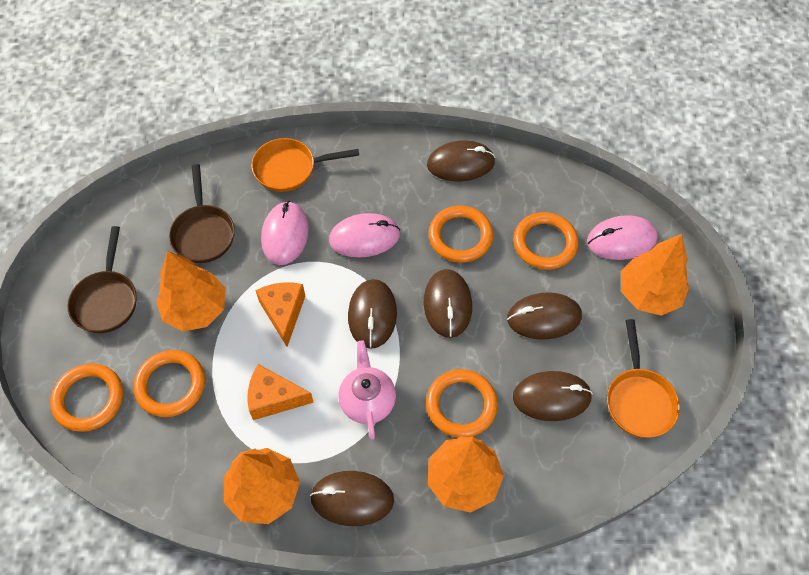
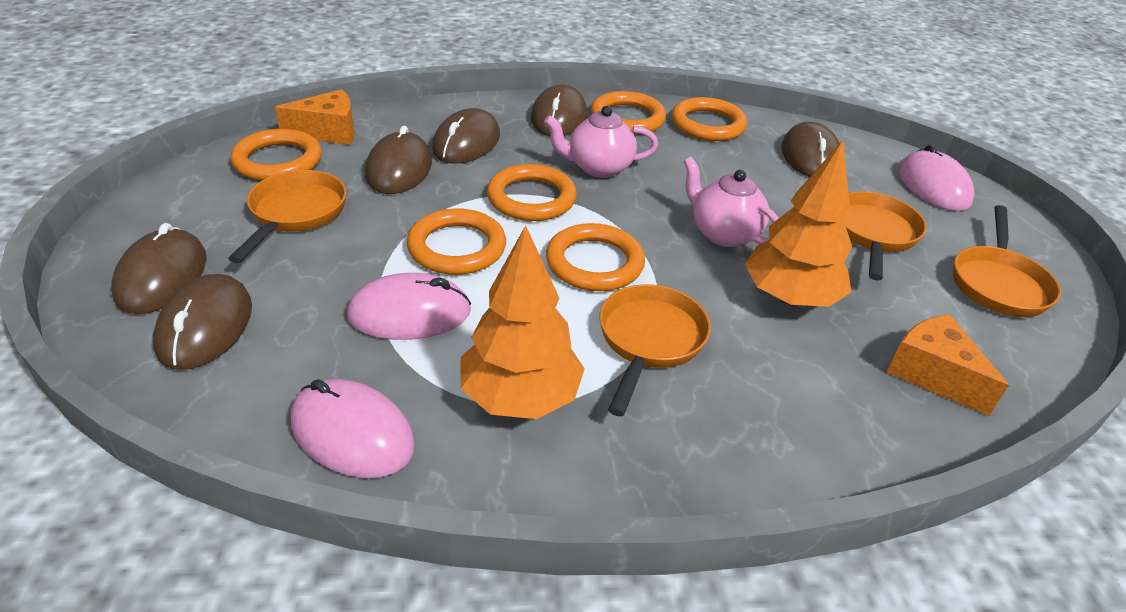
brown pan: 2 -> 0
orange pan: 2 -> 4
orange ring: 5 -> 6
orange tree: 4 -> 2
pink teapot: 1 -> 2

